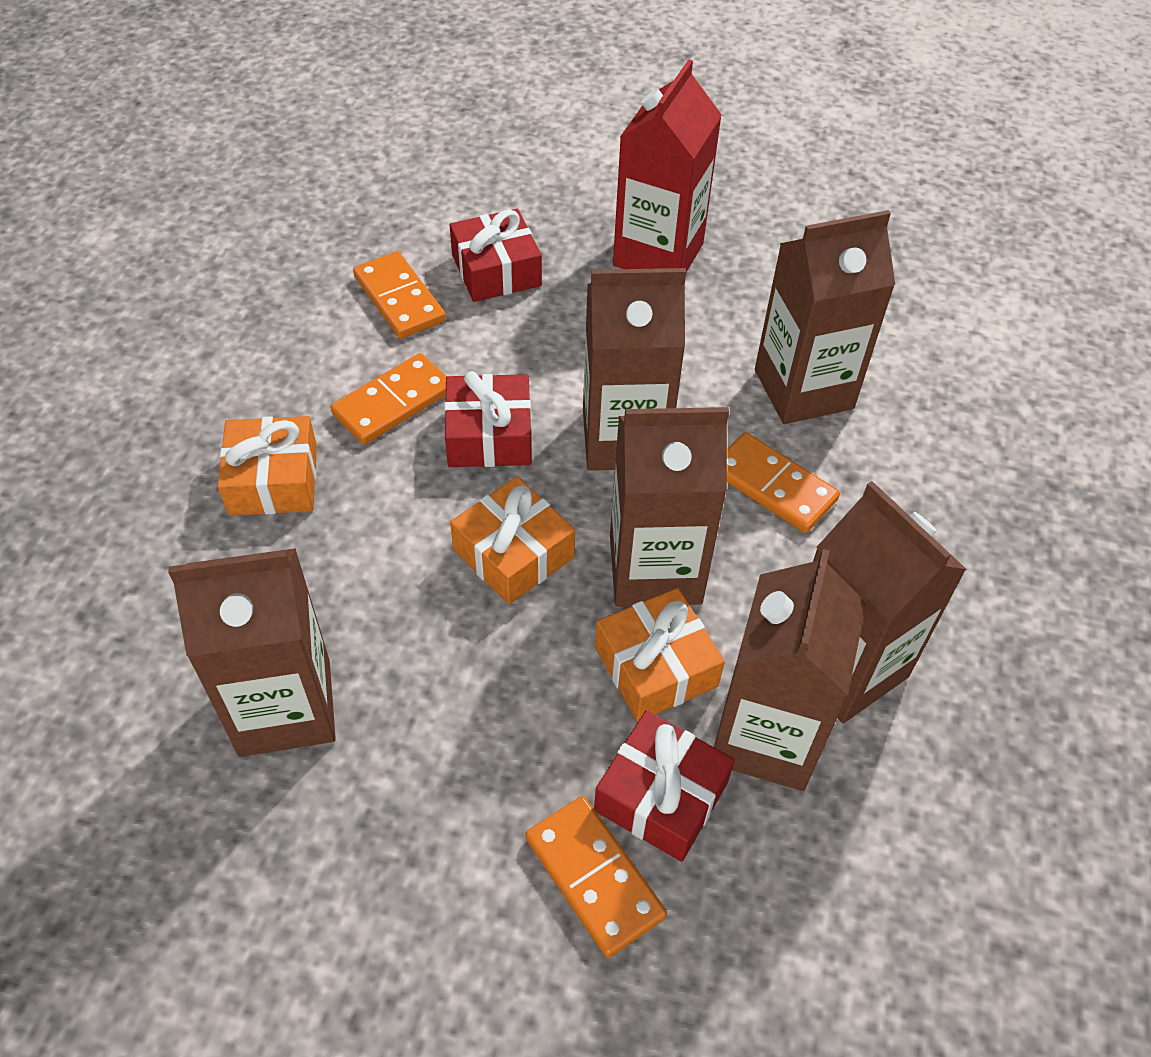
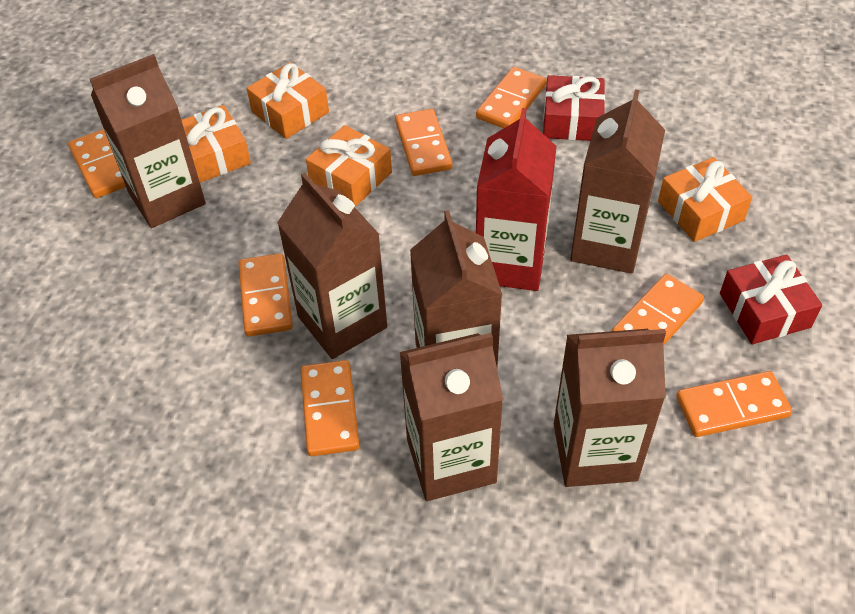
orange domino: 4 -> 7
orange gift: 3 -> 4
red gift: 3 -> 2

